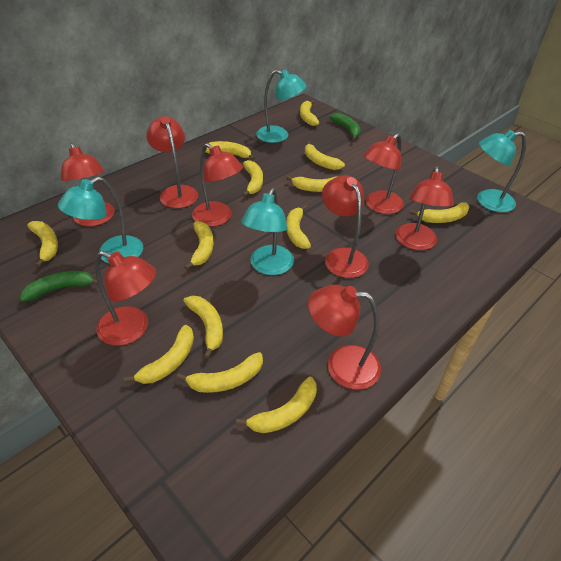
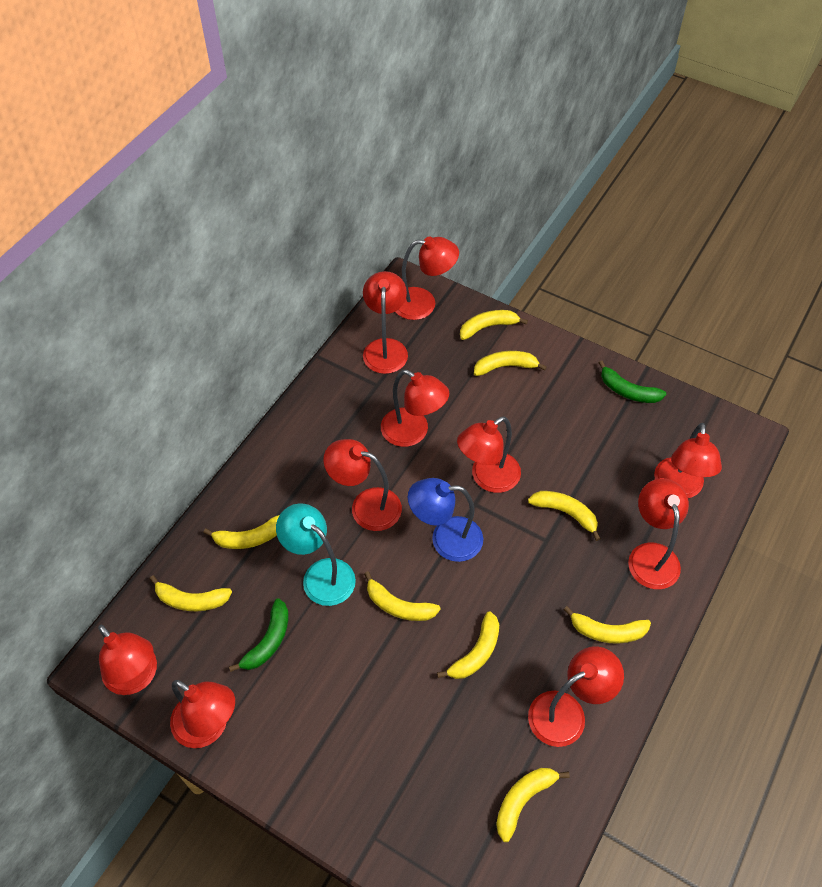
blue lamp: 0 -> 1
red lamp: 8 -> 10
turquoise lamp: 4 -> 1
yellow banana: 13 -> 9

